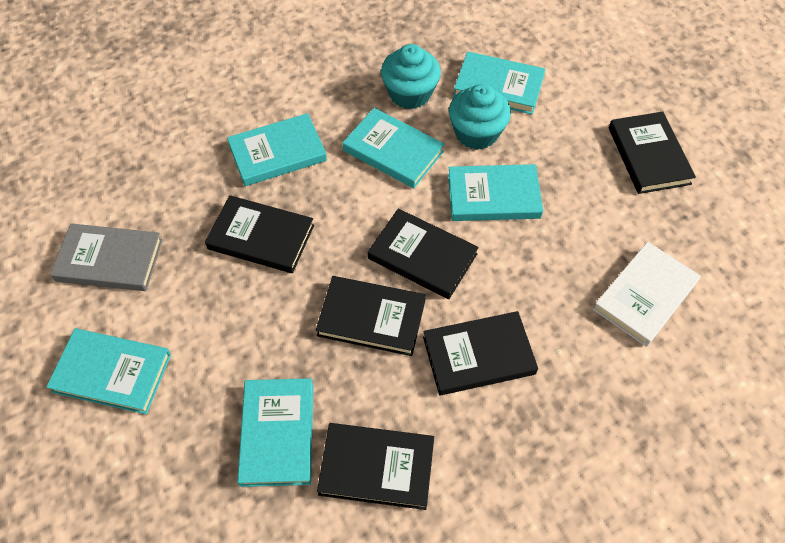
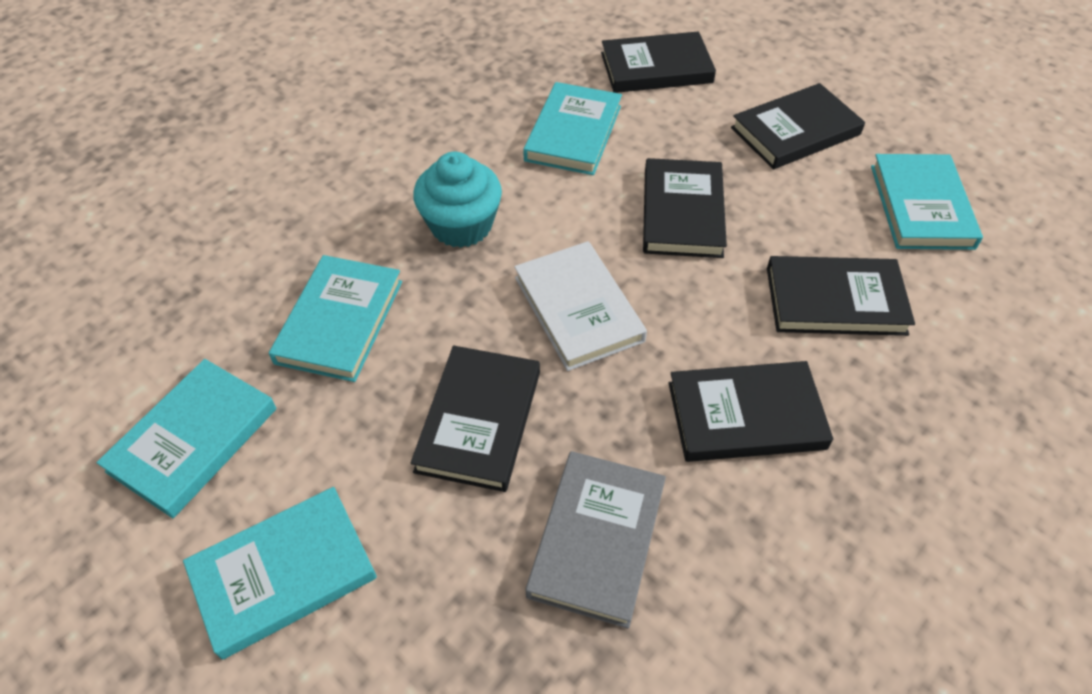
turquoise book: 6 -> 5
turquoise cupcake: 2 -> 1

